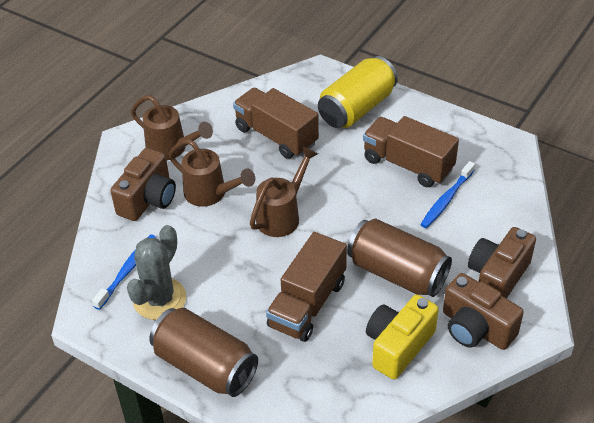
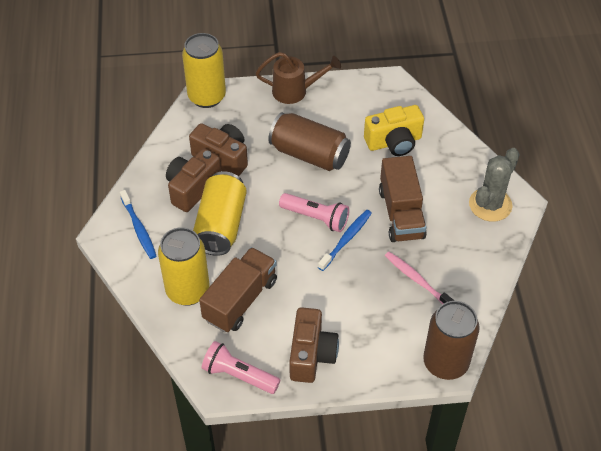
brown truck: 3 -> 2
brown watering can: 3 -> 1
pink flashlight: 0 -> 2
pink toothbrush: 0 -> 1
yellow can: 1 -> 3

